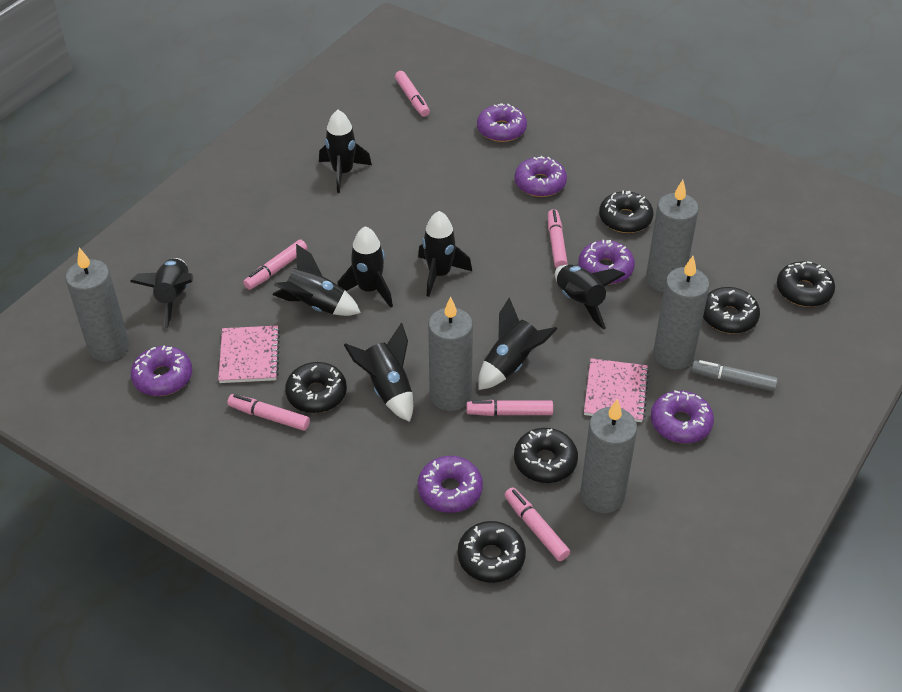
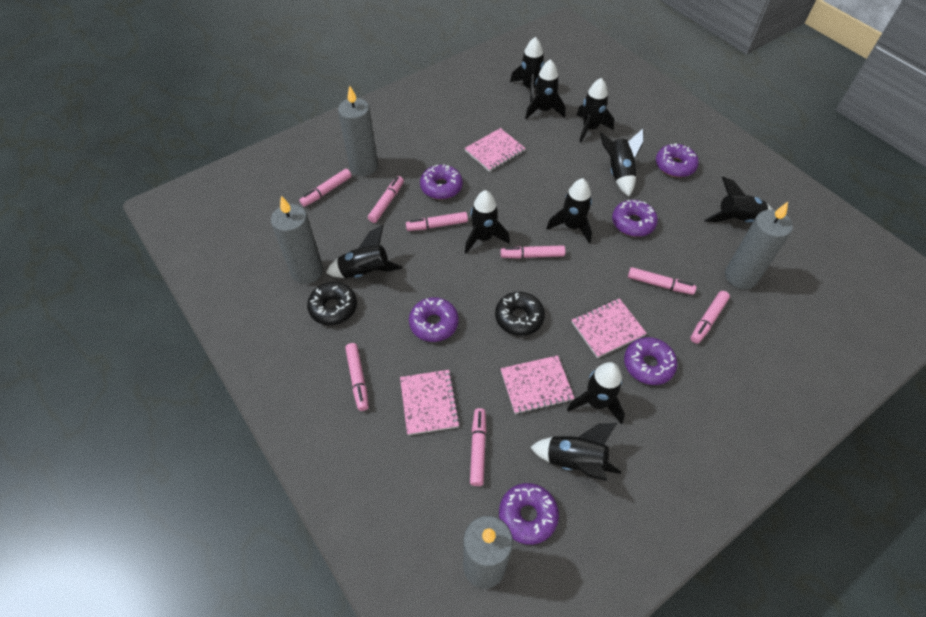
black donut: 6 -> 2
black rocket: 8 -> 10
grey candle: 5 -> 4
grey marker: 1 -> 0
pink marker: 6 -> 8
pink notebook: 2 -> 4

